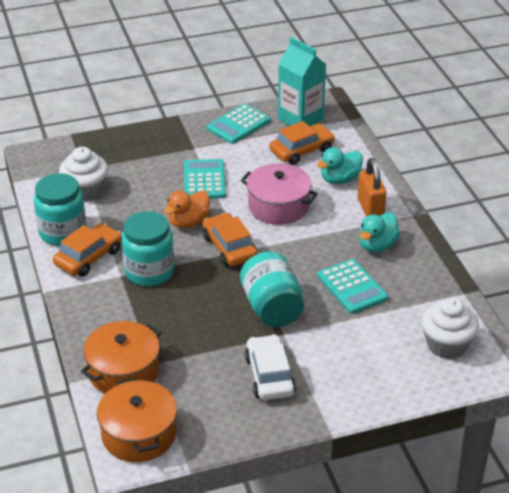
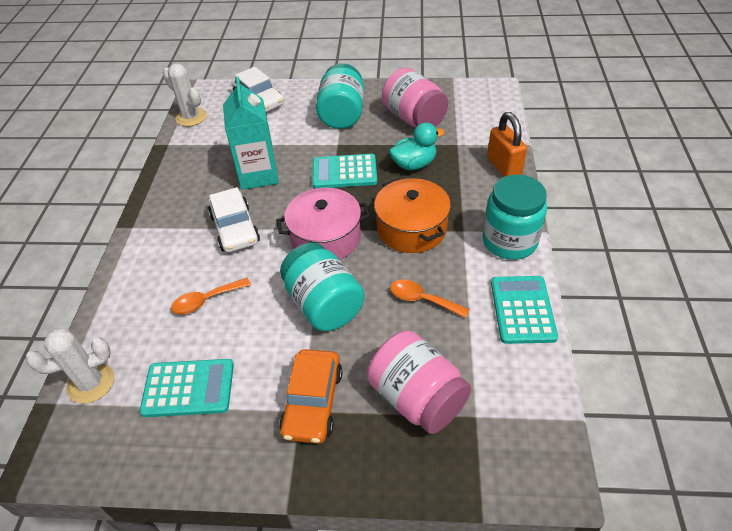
orange car: 3 -> 1
orange duck: 1 -> 0
orange pot: 2 -> 1
orange spoon: 0 -> 2
pink jar: 0 -> 2
turquoise duck: 2 -> 1
white cactus: 0 -> 2
white car: 1 -> 2
white cupcake: 2 -> 0

